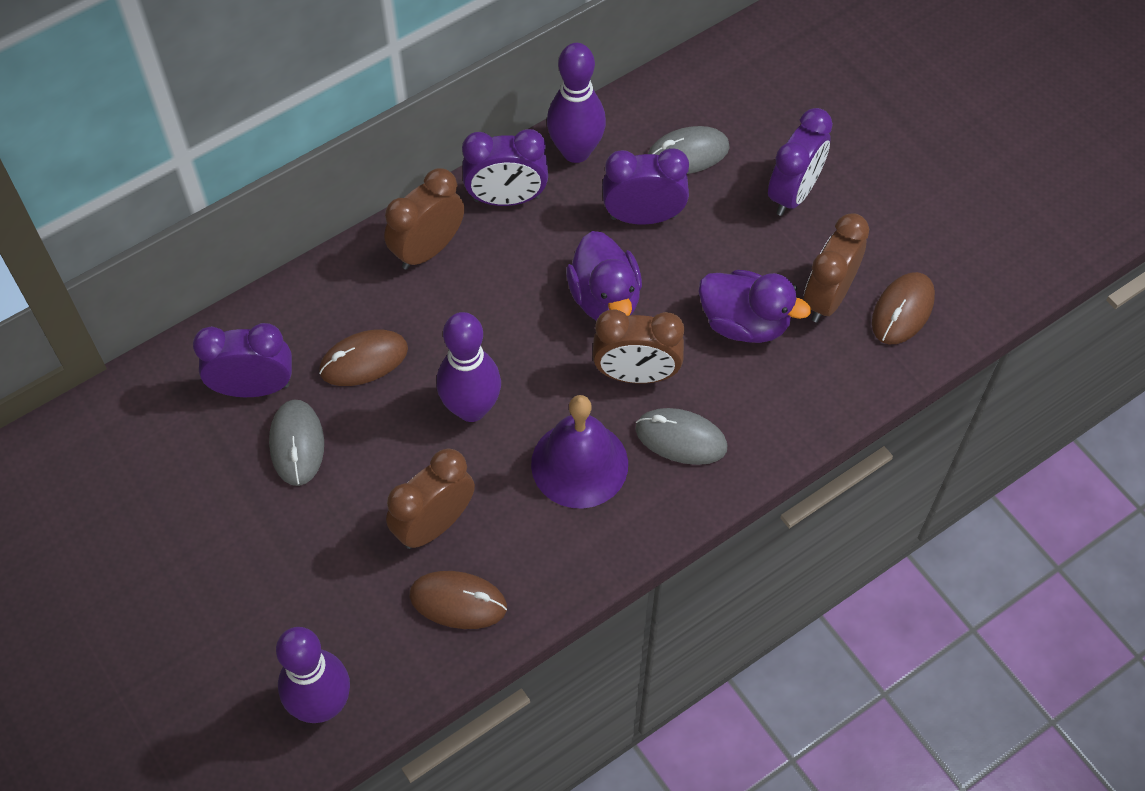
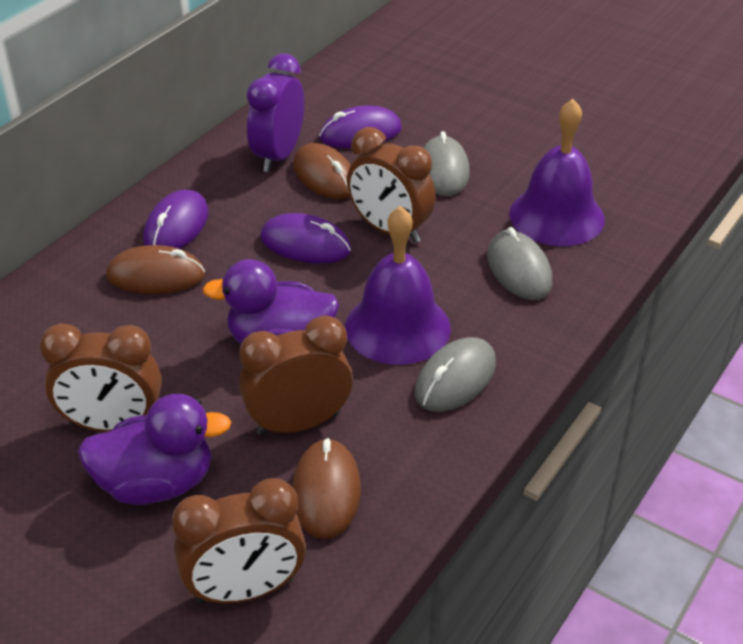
purple bell: 1 -> 2
purple bowling pin: 3 -> 0
purple clock: 4 -> 1
purple mouse: 0 -> 3

